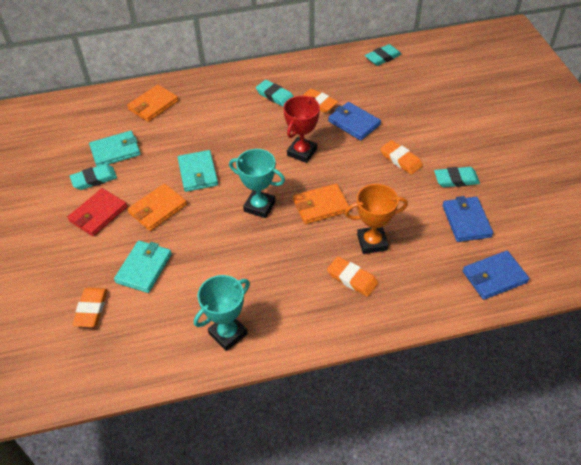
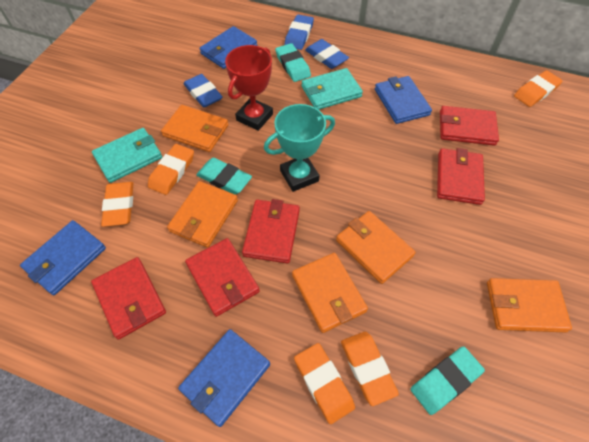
blue eraser: 0 -> 3
blue wallet: 3 -> 4
orange eraser: 4 -> 5
orange trophy: 1 -> 0
orange wallet: 3 -> 5
red wallet: 1 -> 5
turquoise eraser: 4 -> 3
turquoise trophy: 2 -> 1
turquoise wallet: 3 -> 2

